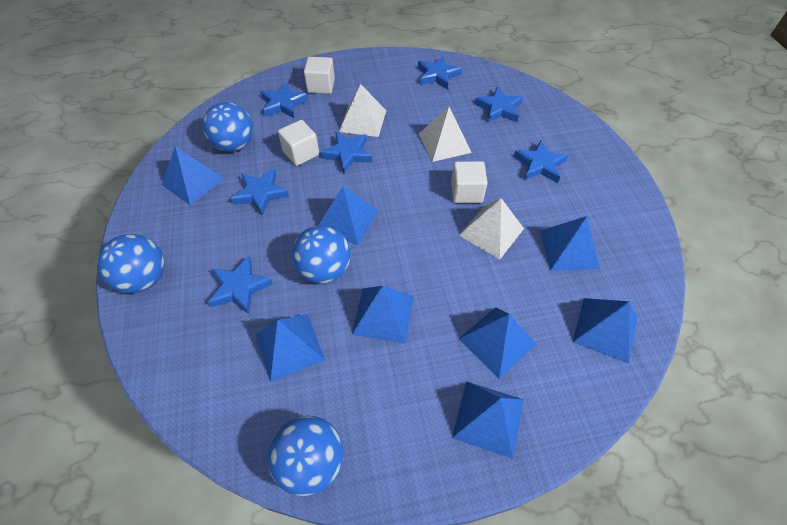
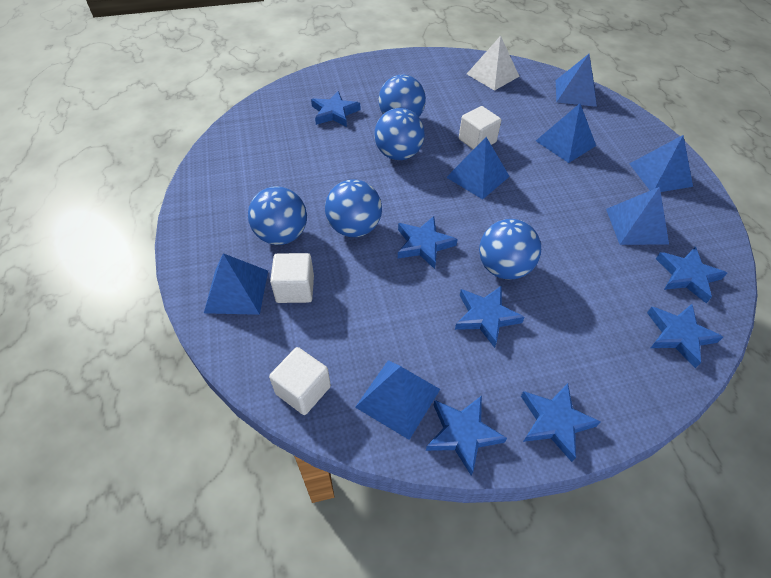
blue ball: 4 -> 5
blue pyramid: 8 -> 7
white pyramid: 3 -> 1

